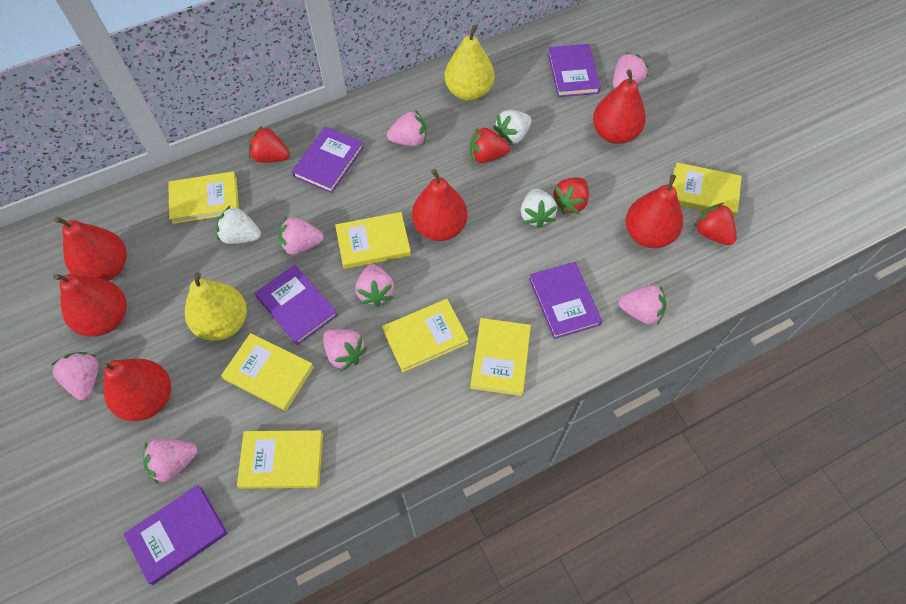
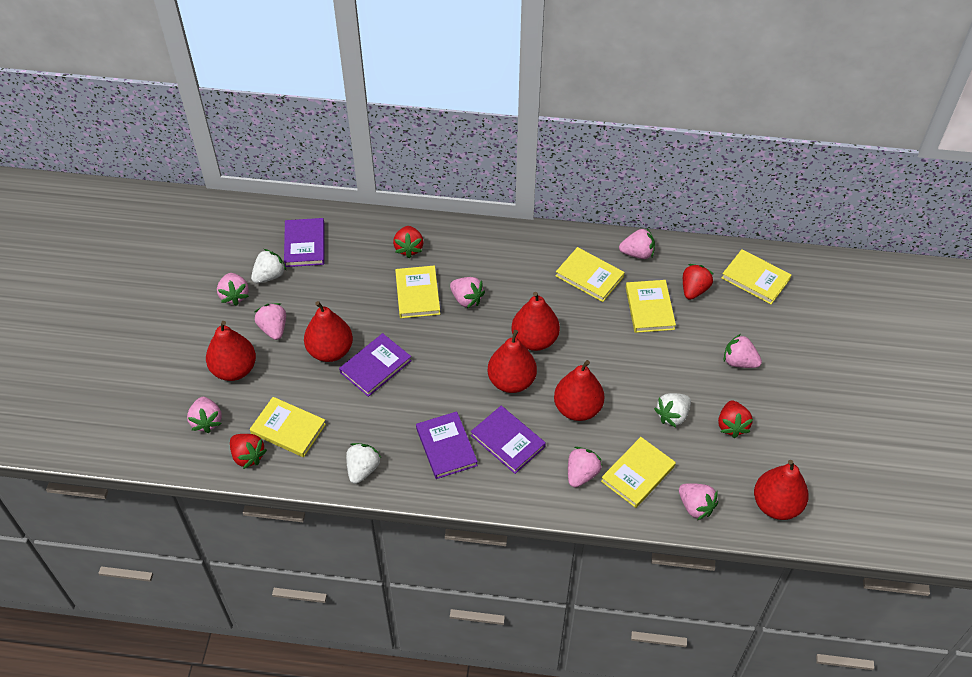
purple book: 5 -> 4
yellow book: 7 -> 6
yellow pear: 2 -> 0

